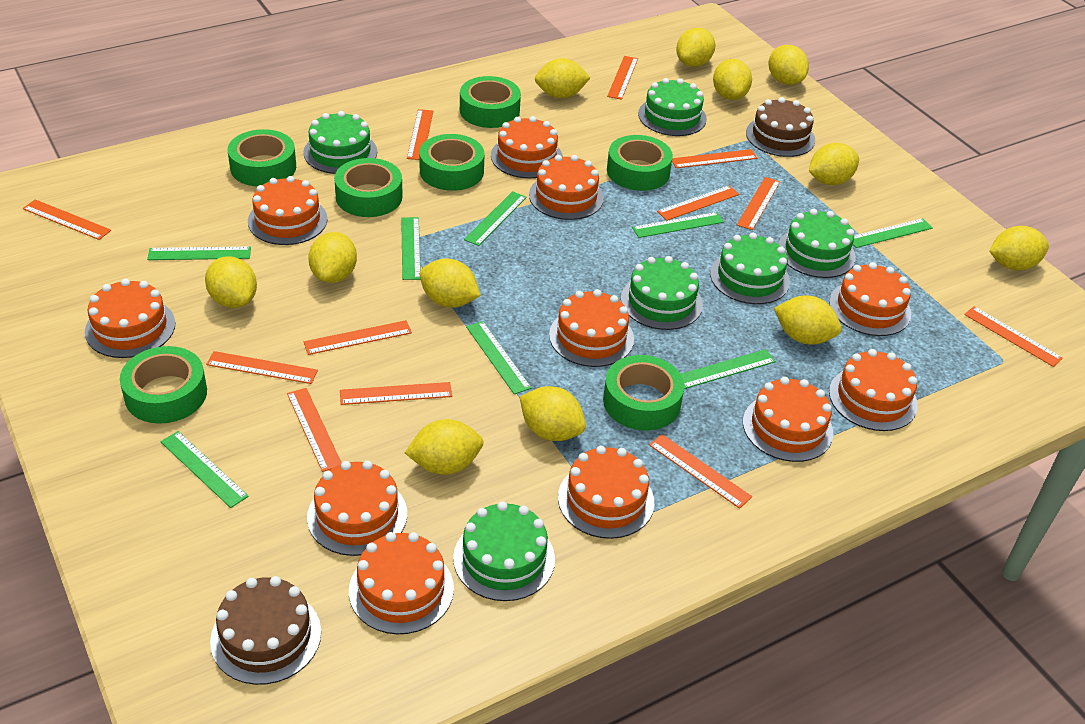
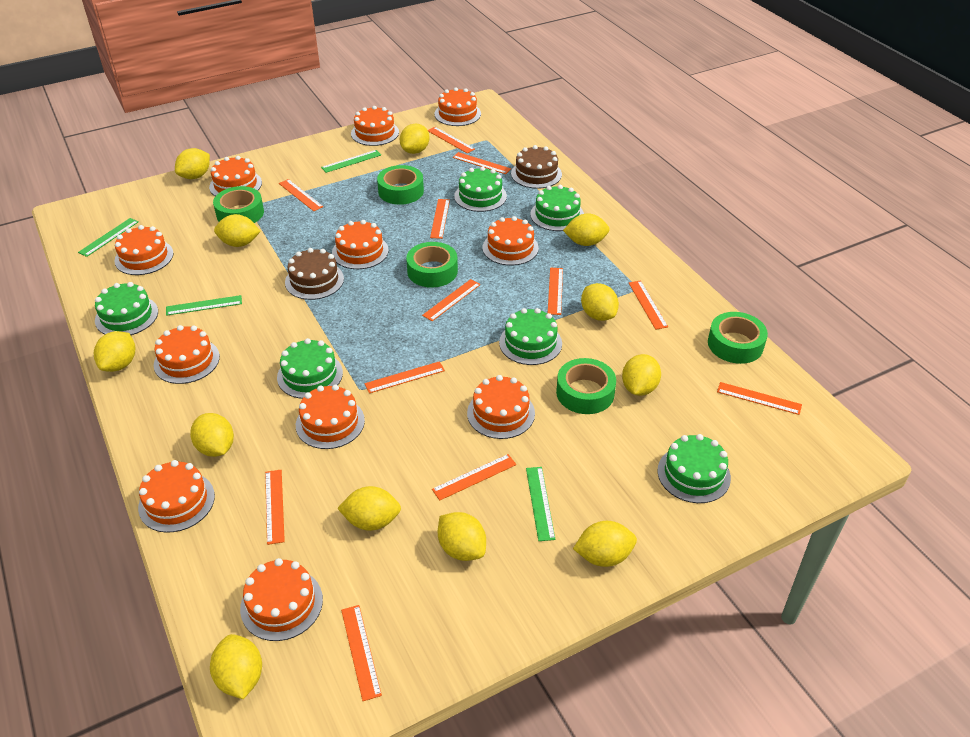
green ruler: 8 -> 4
green tape: 7 -> 5

